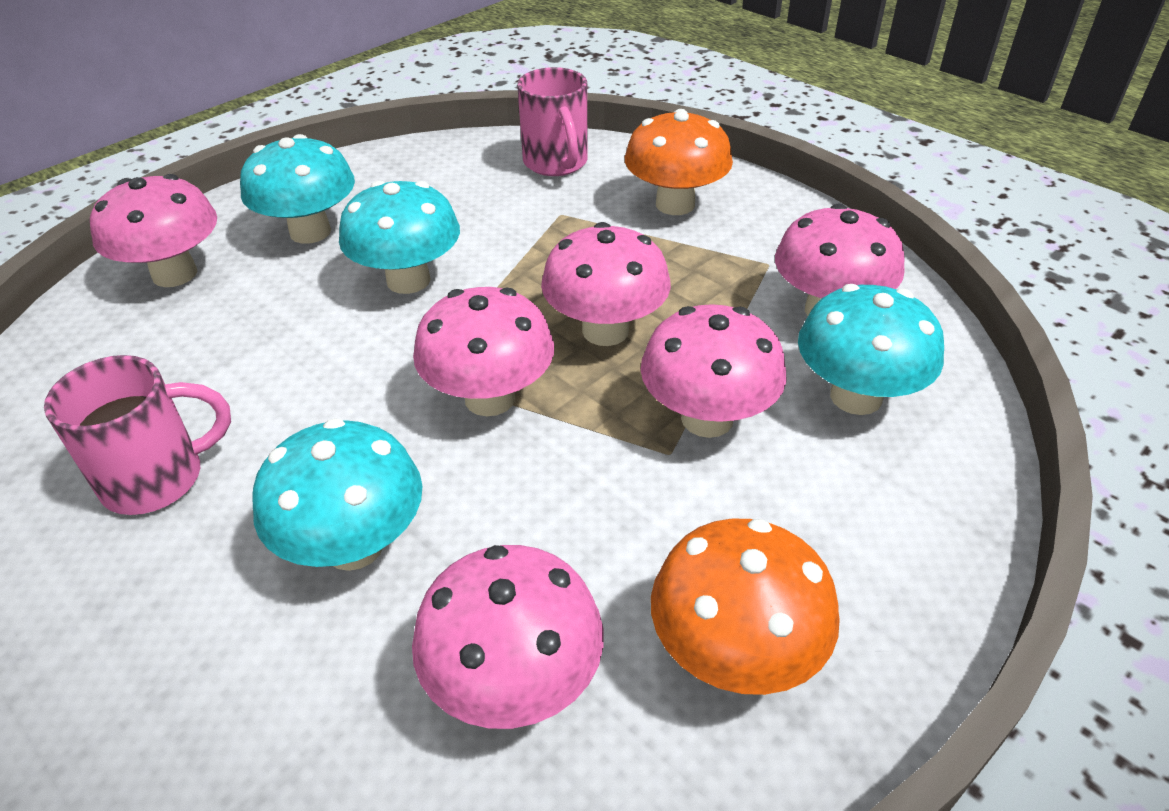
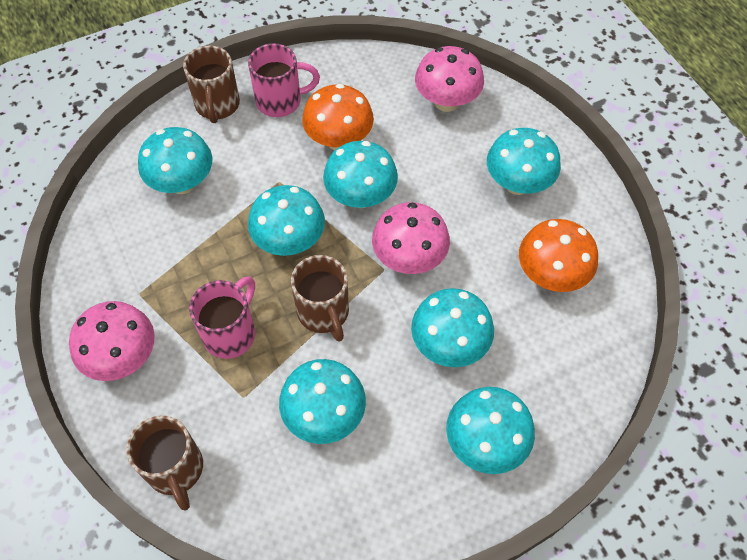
brown mug: 0 -> 3
pink mushroom: 6 -> 3
turquoise mushroom: 4 -> 7

